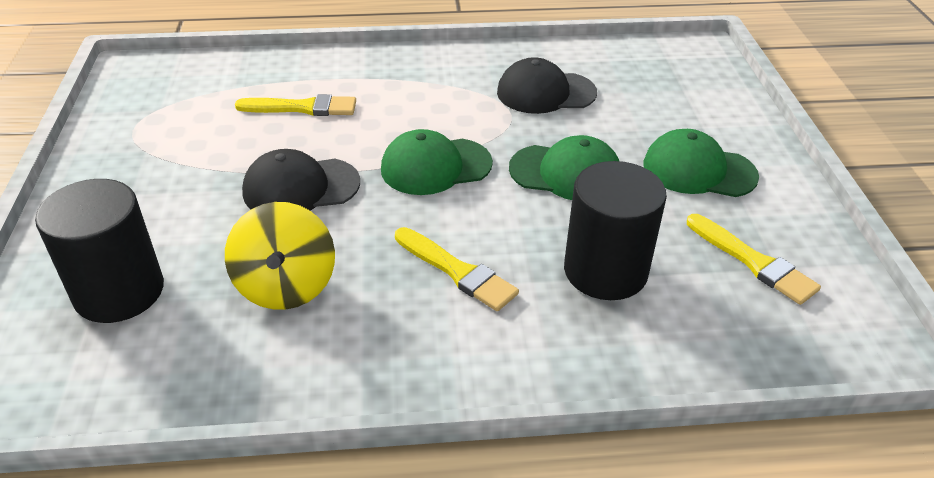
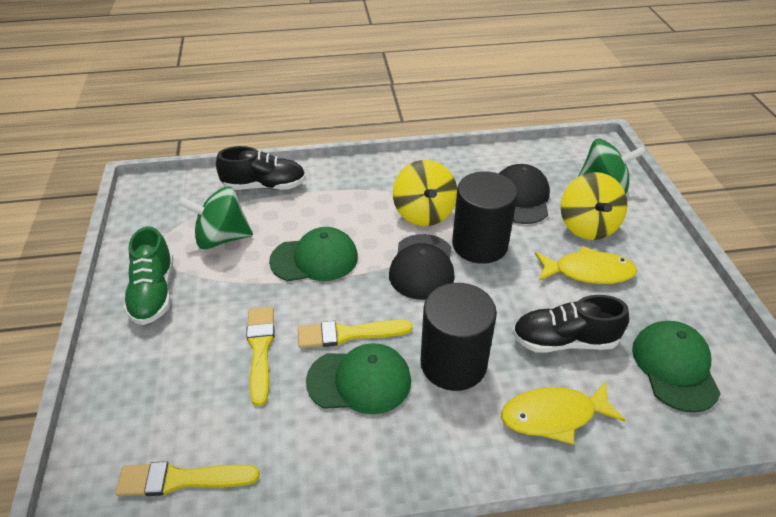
black shoe: 0 -> 2
green shoe: 0 -> 1
green spinning top: 0 -> 2
yellow fish: 0 -> 2
yellow spinning top: 1 -> 2

